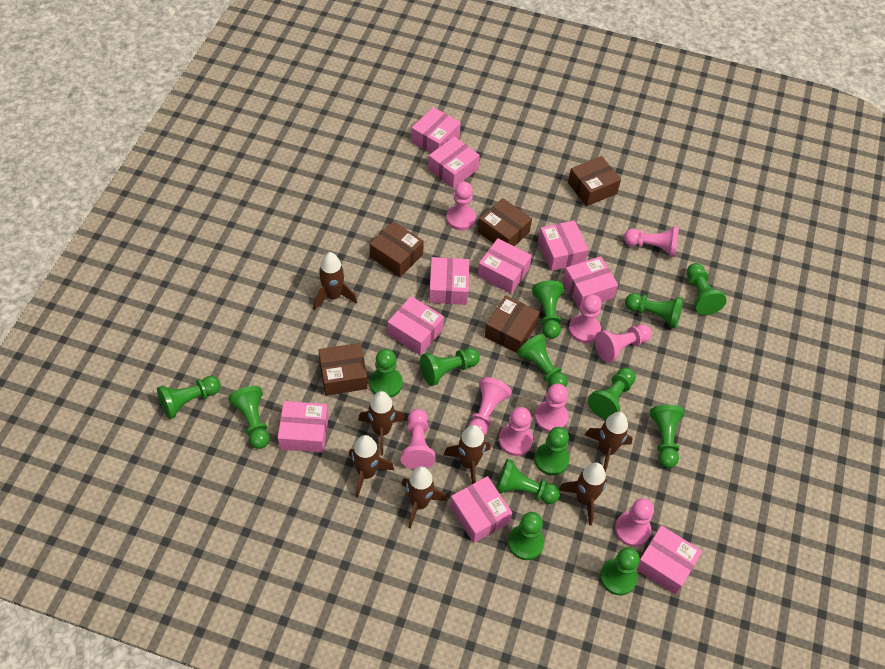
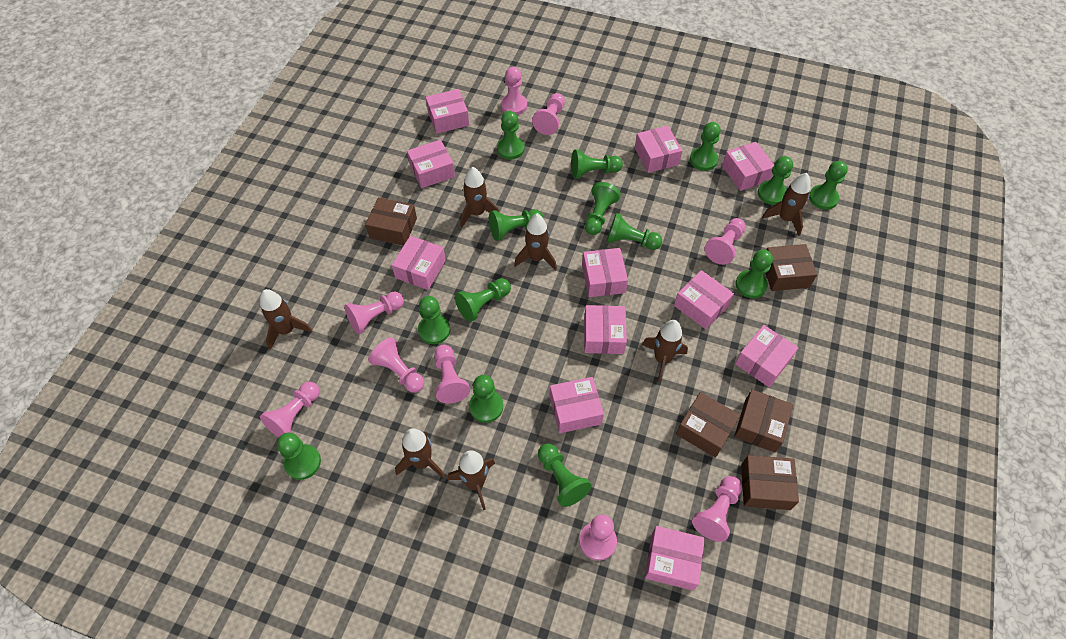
pink box: 10 -> 11

